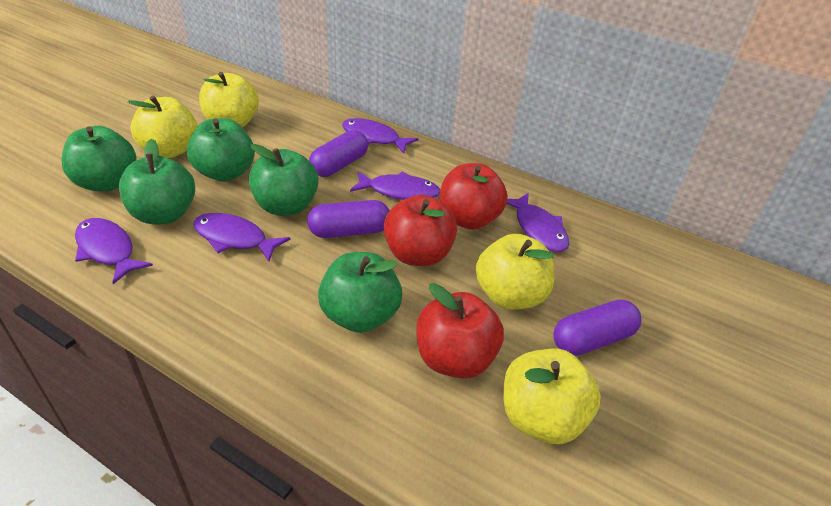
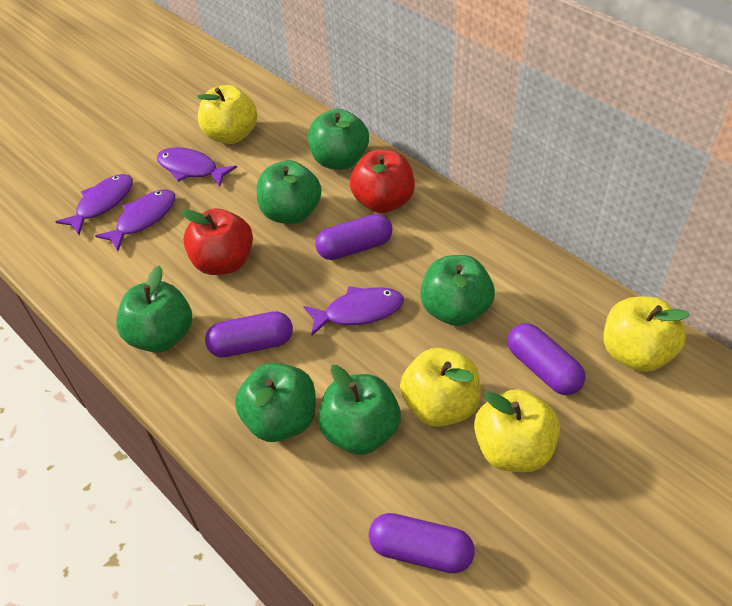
green apple: 5 -> 6
purple capsule: 3 -> 4
purple fish: 5 -> 4
red apple: 3 -> 2

